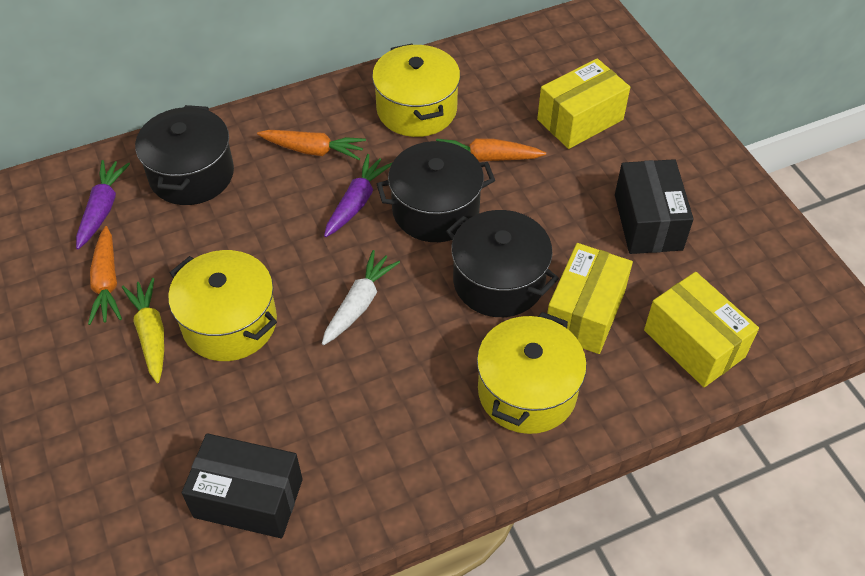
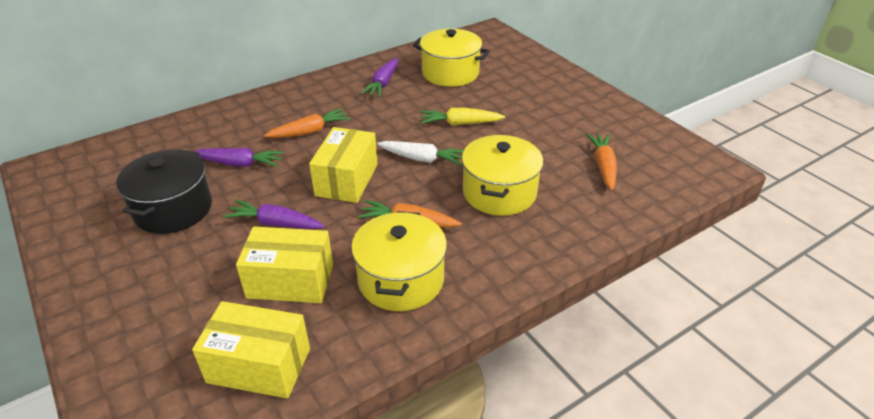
black box: 2 -> 0
black pot: 3 -> 1
purple carrot: 2 -> 3

